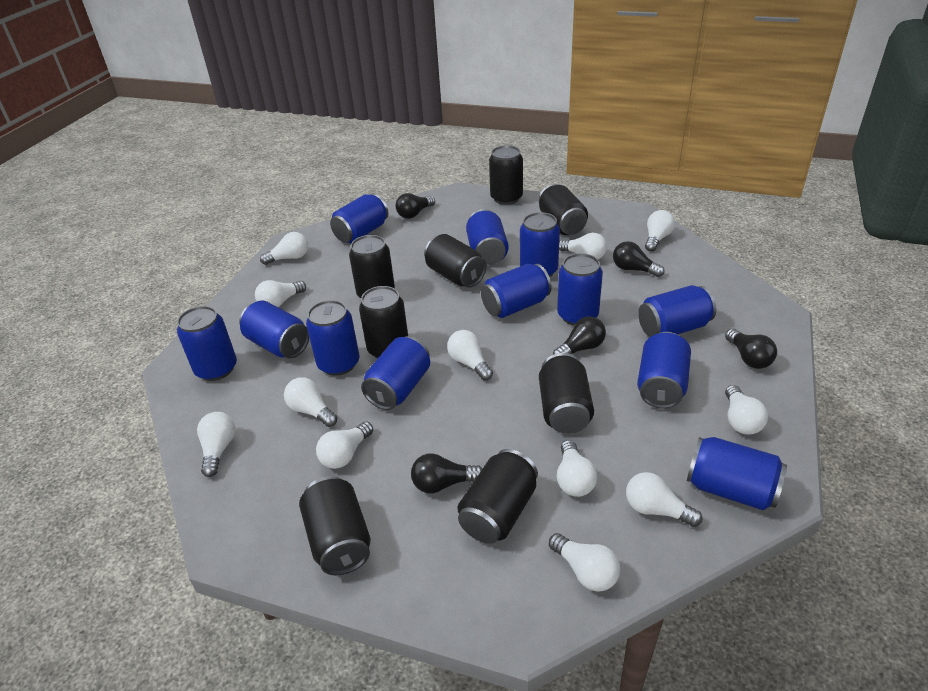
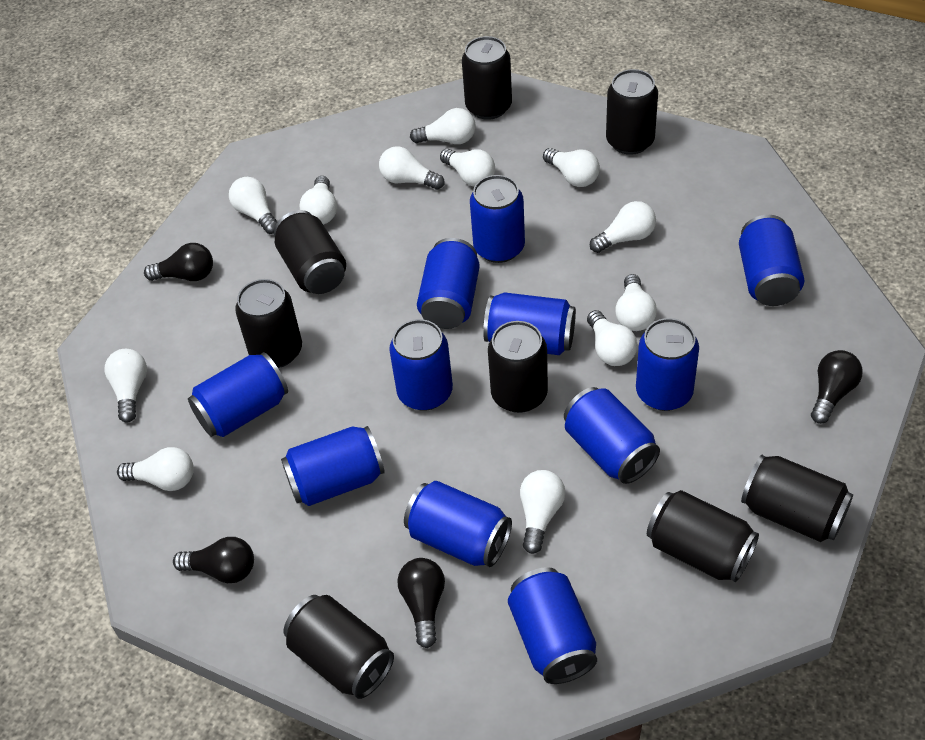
black light bulb: 5 -> 4
blue can: 12 -> 11

